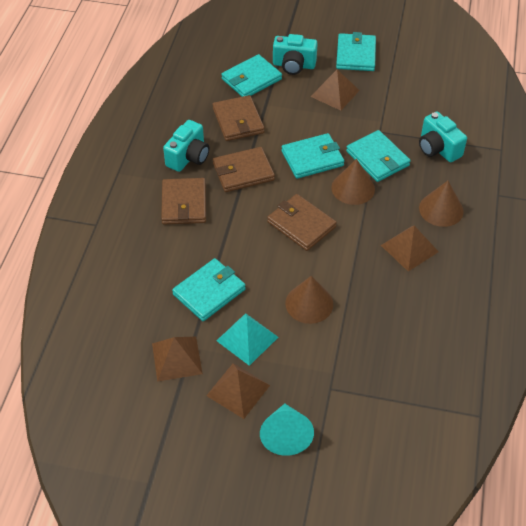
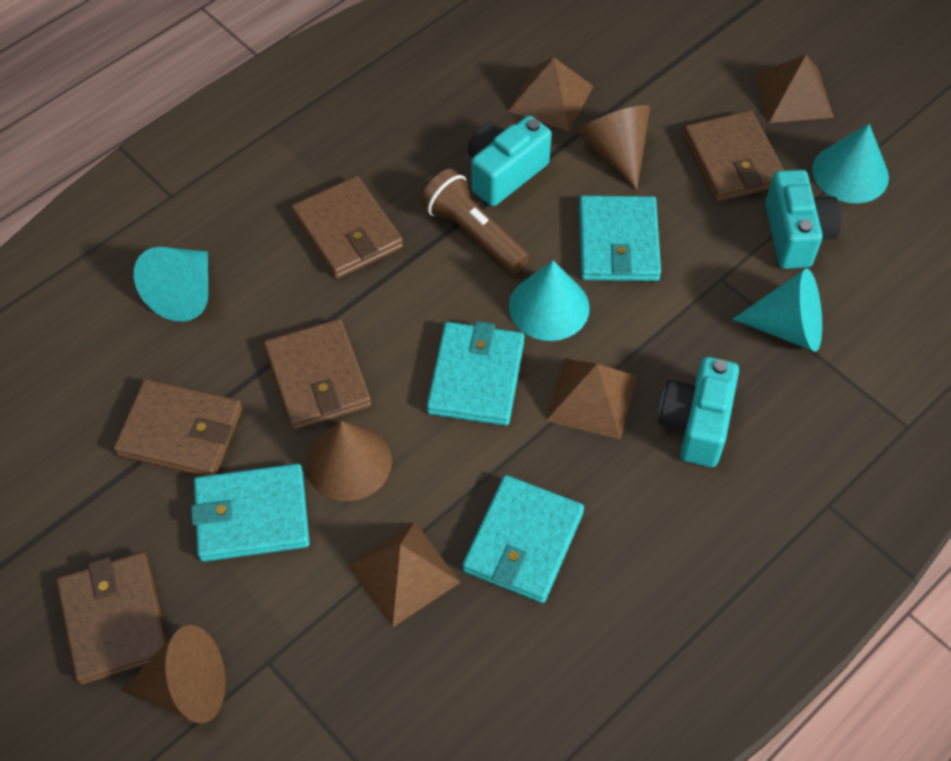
brown flashlight: 0 -> 1
brown wallet: 4 -> 5
turquoise cone: 1 -> 4
turquoise pyramid: 1 -> 0
turquoise wallet: 5 -> 4

